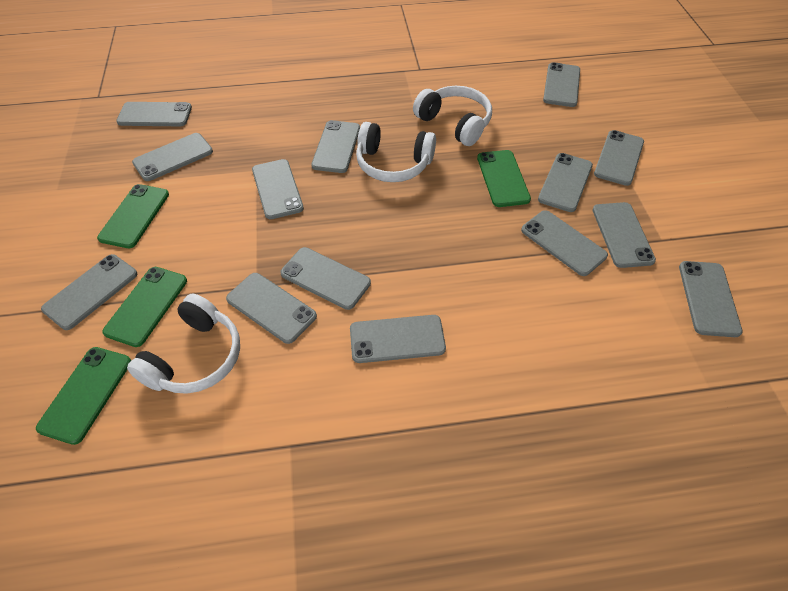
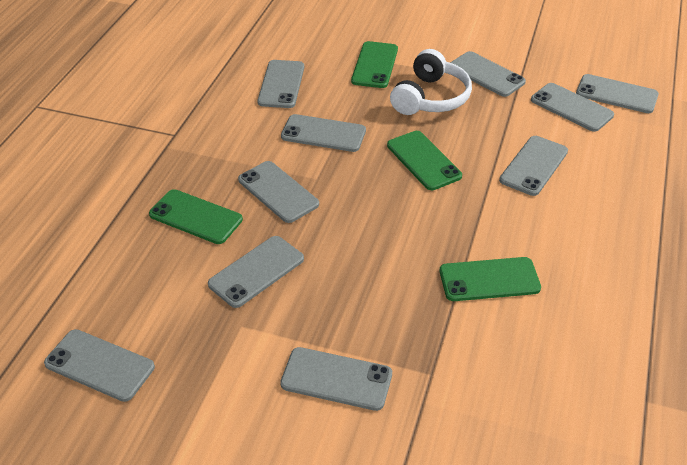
grey phone: 14 -> 10
white headphones: 3 -> 1

